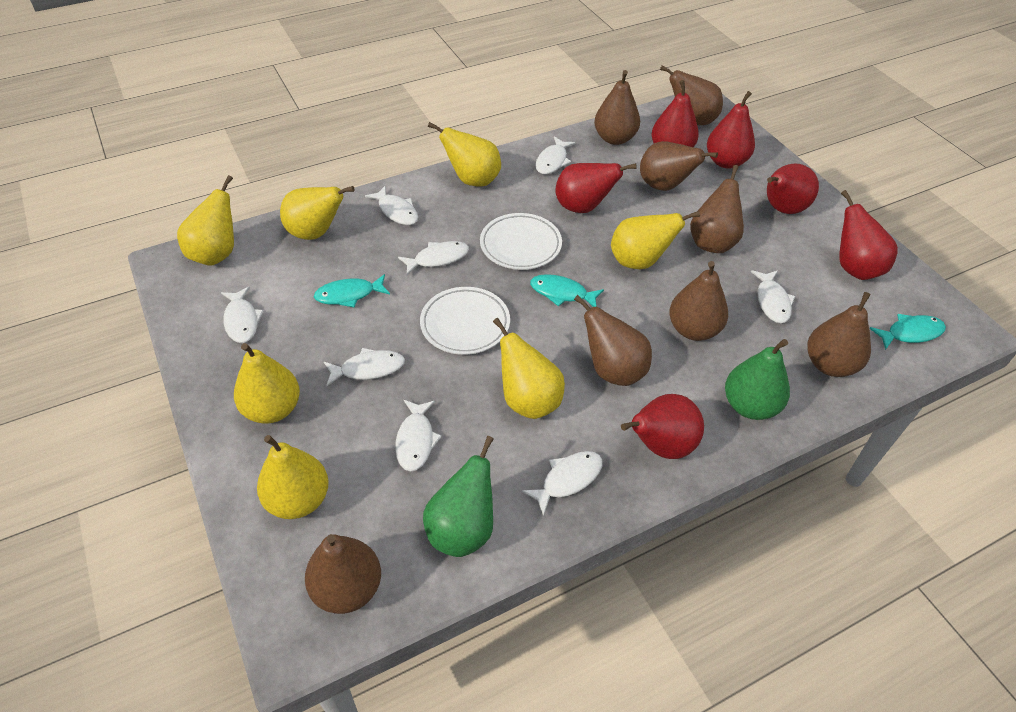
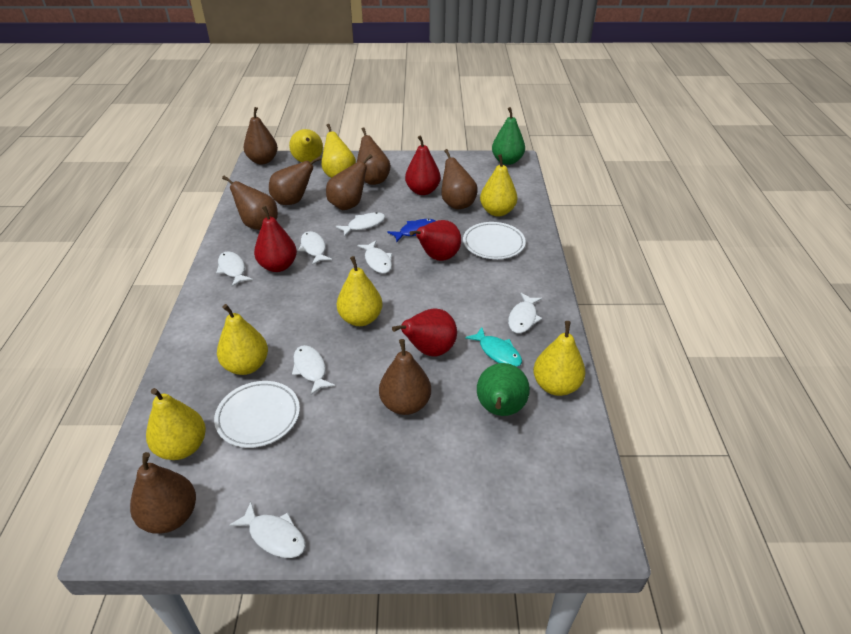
blue fish: 0 -> 1
red pear: 6 -> 4
turquoise fish: 3 -> 1
white fish: 8 -> 7

